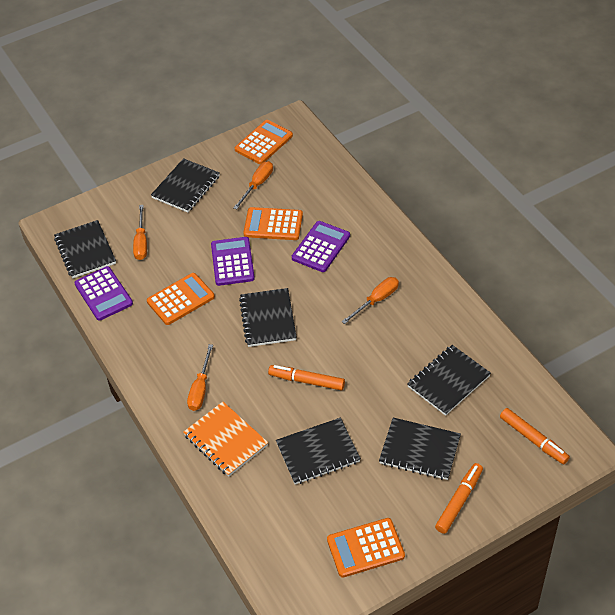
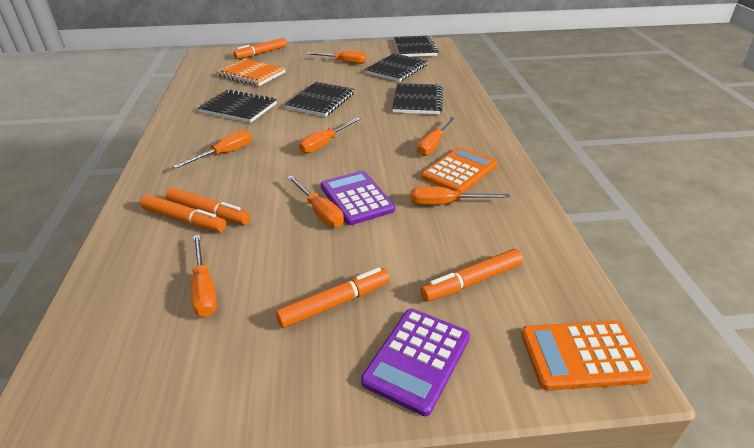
black notebook: 6 -> 5
orange calculator: 4 -> 2
orange marker: 3 -> 5
orange screwdriver: 4 -> 7
purple calculator: 3 -> 2

